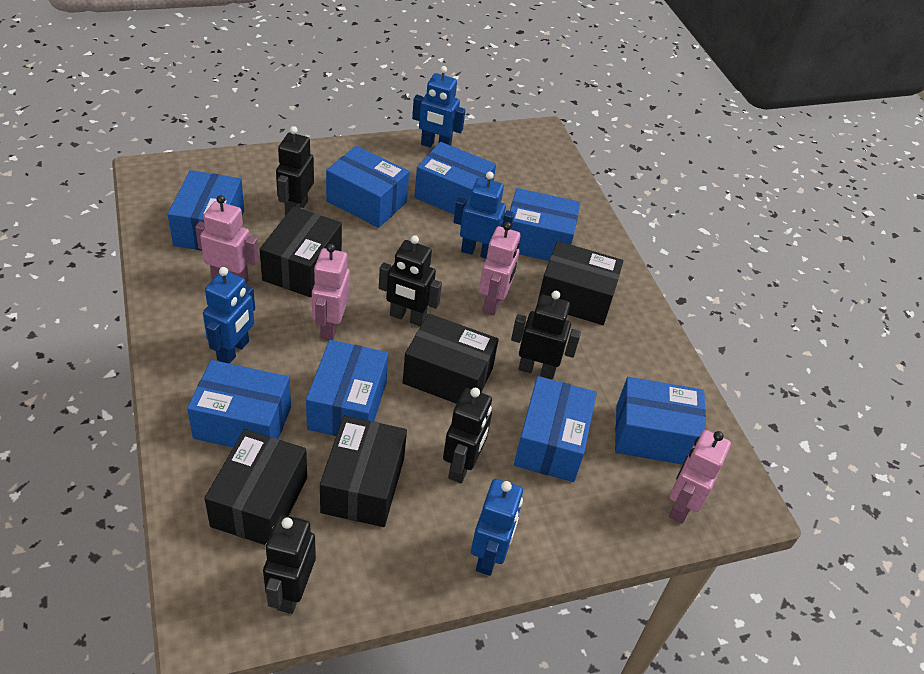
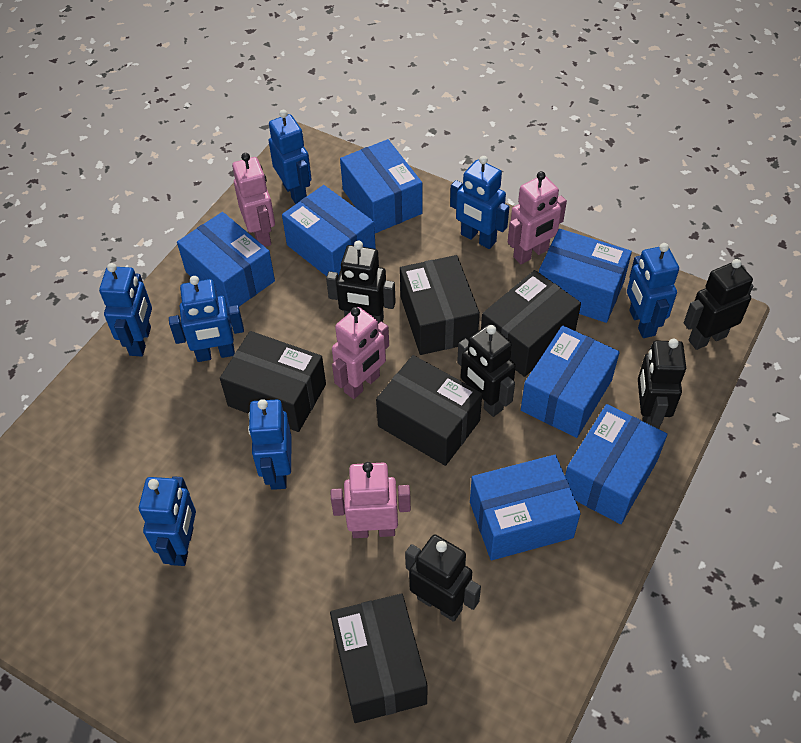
blue box: 8 -> 7
blue robot: 4 -> 7

